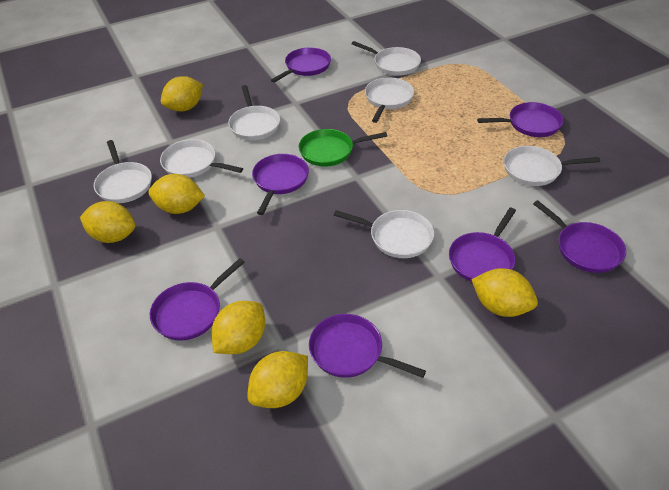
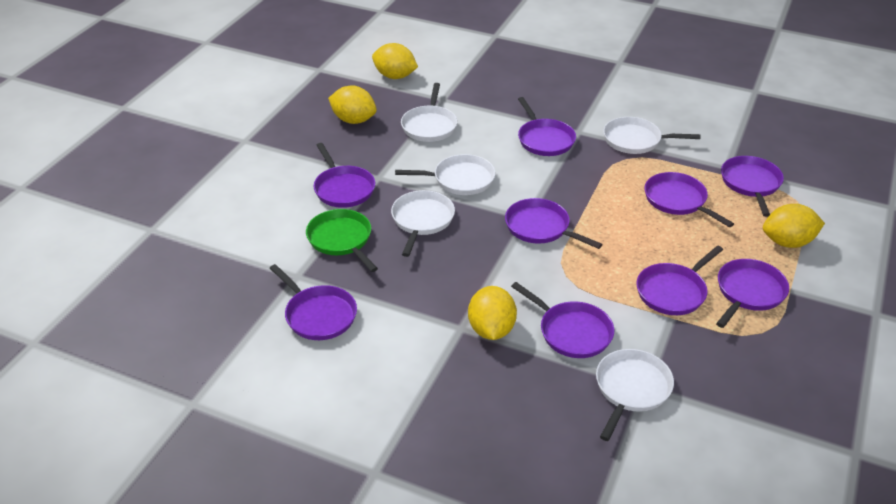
purple pan: 7 -> 9
white pan: 7 -> 5
yellow lemon: 6 -> 4

